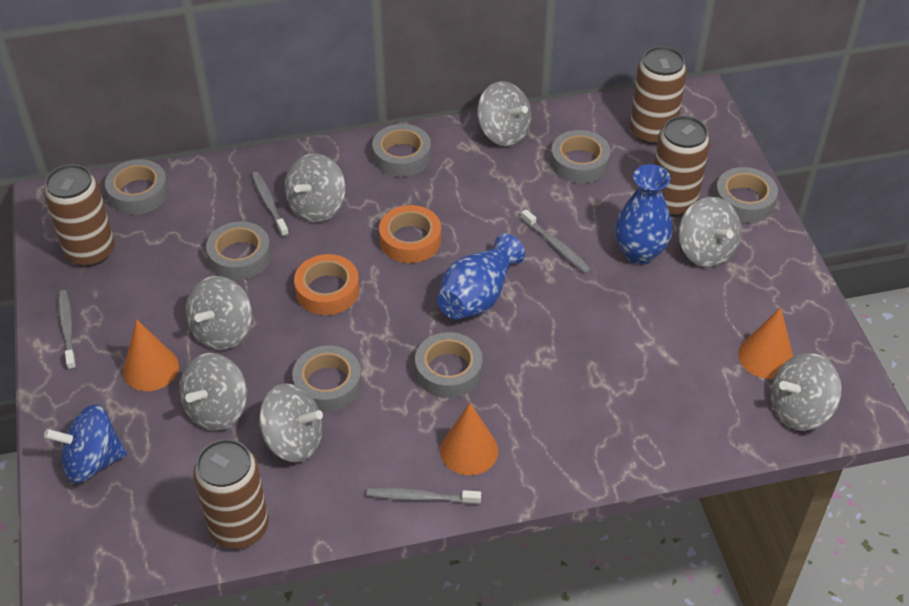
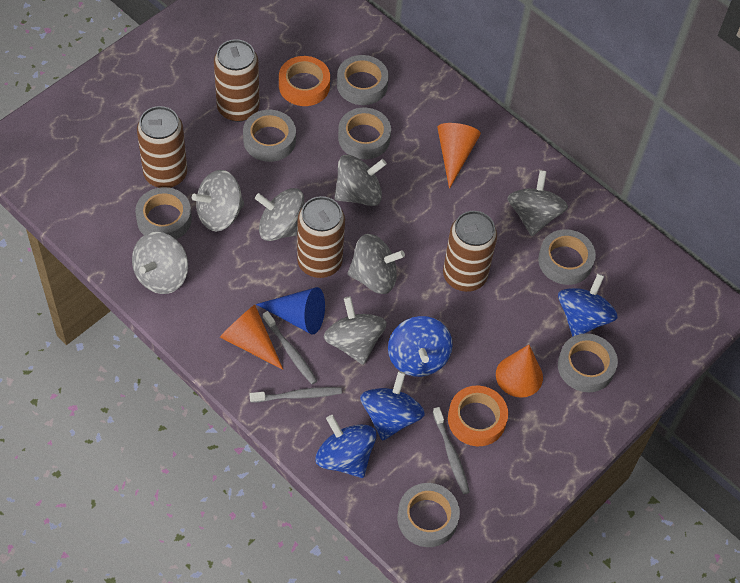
blue cone: 0 -> 1
blue spinning top: 1 -> 4
blue vase: 2 -> 0
grey toothbrush: 4 -> 3

